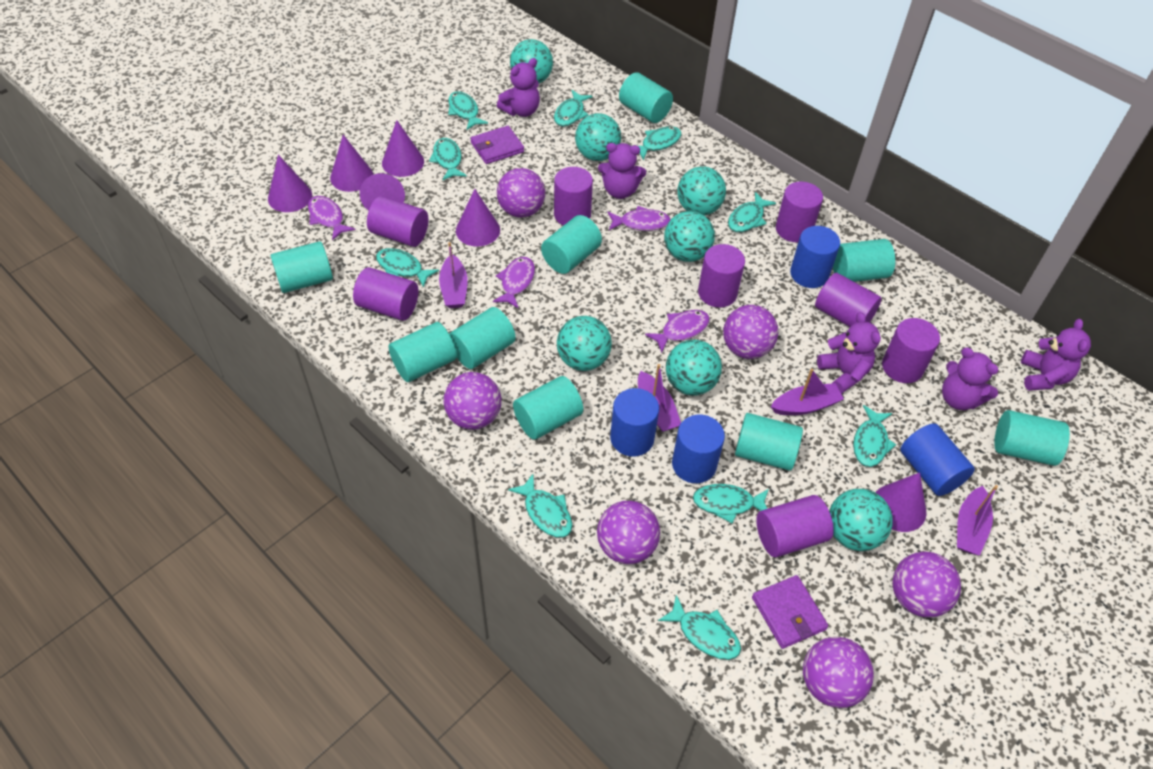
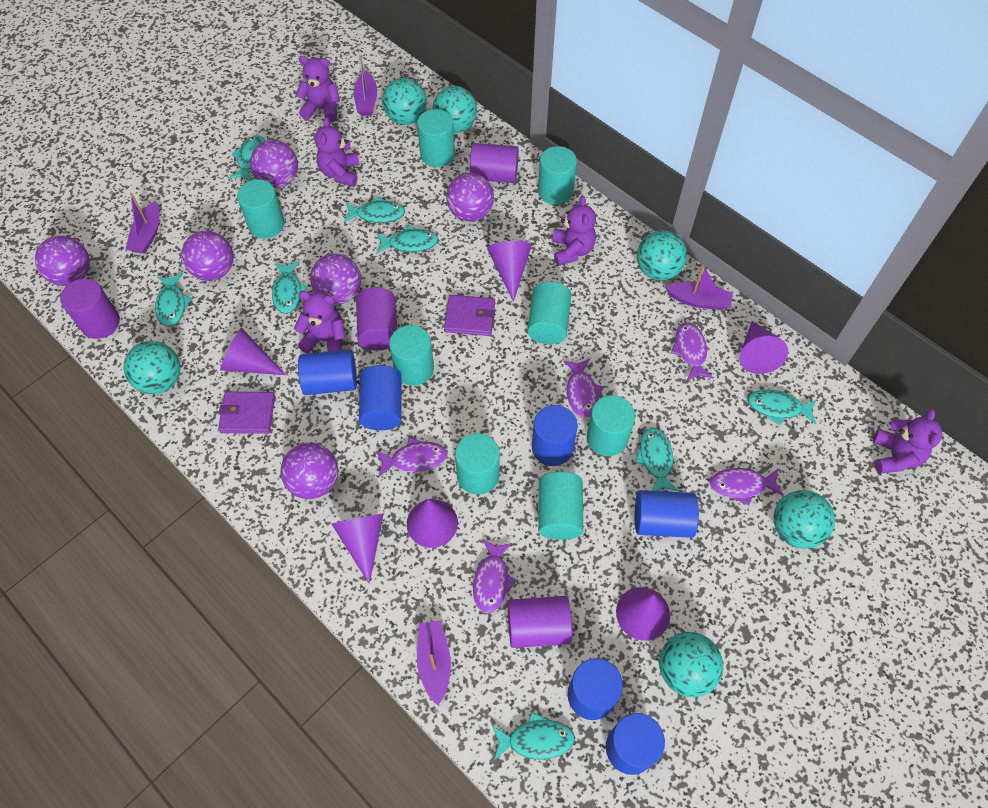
blue cylinder: 4 -> 6
purple cylinder: 8 -> 4
purple fish: 4 -> 5
turquoise ball: 7 -> 6
turquoise cylinder: 9 -> 8
turquoise fish: 10 -> 8

